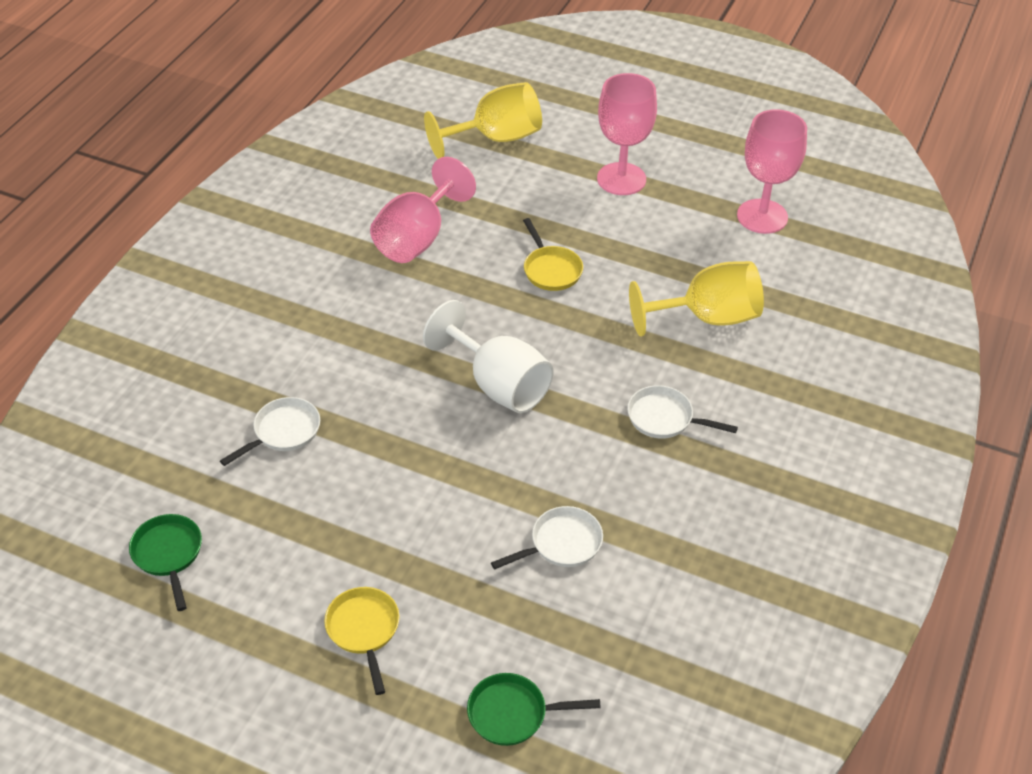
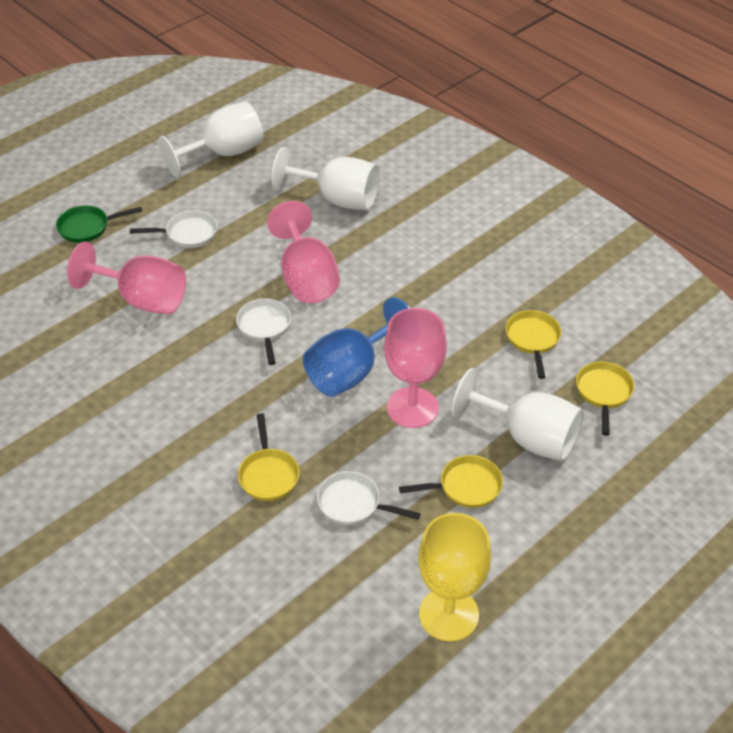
blue goblet: 0 -> 1
green pan: 2 -> 1
white goblet: 1 -> 3
yellow goblet: 2 -> 1
yellow pan: 2 -> 4

